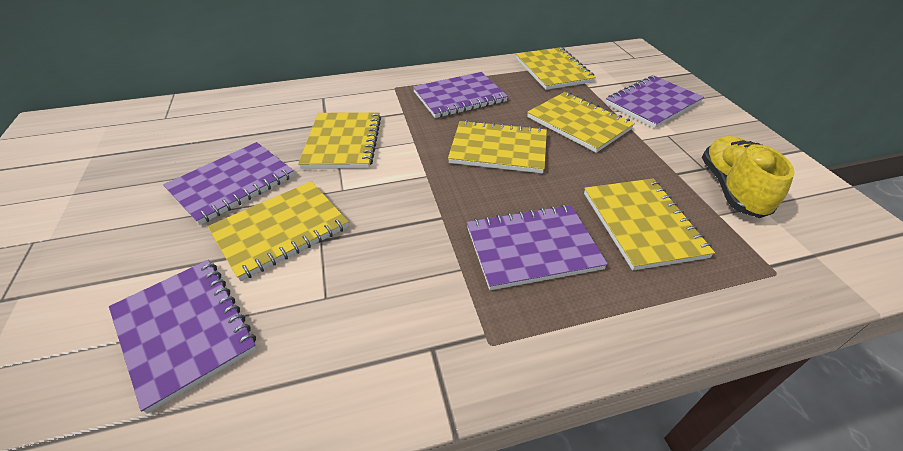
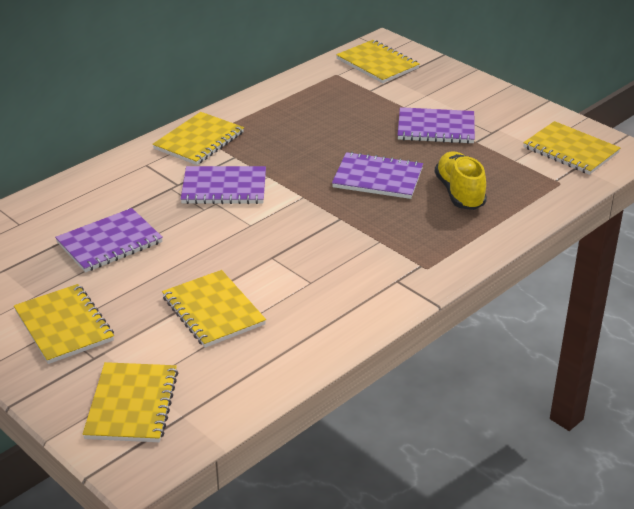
purple notebook: 5 -> 4

